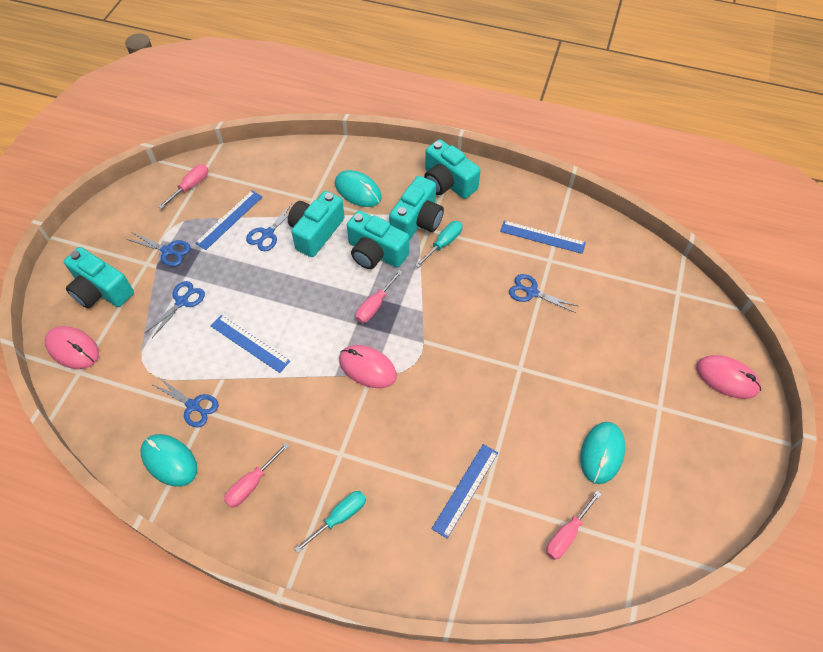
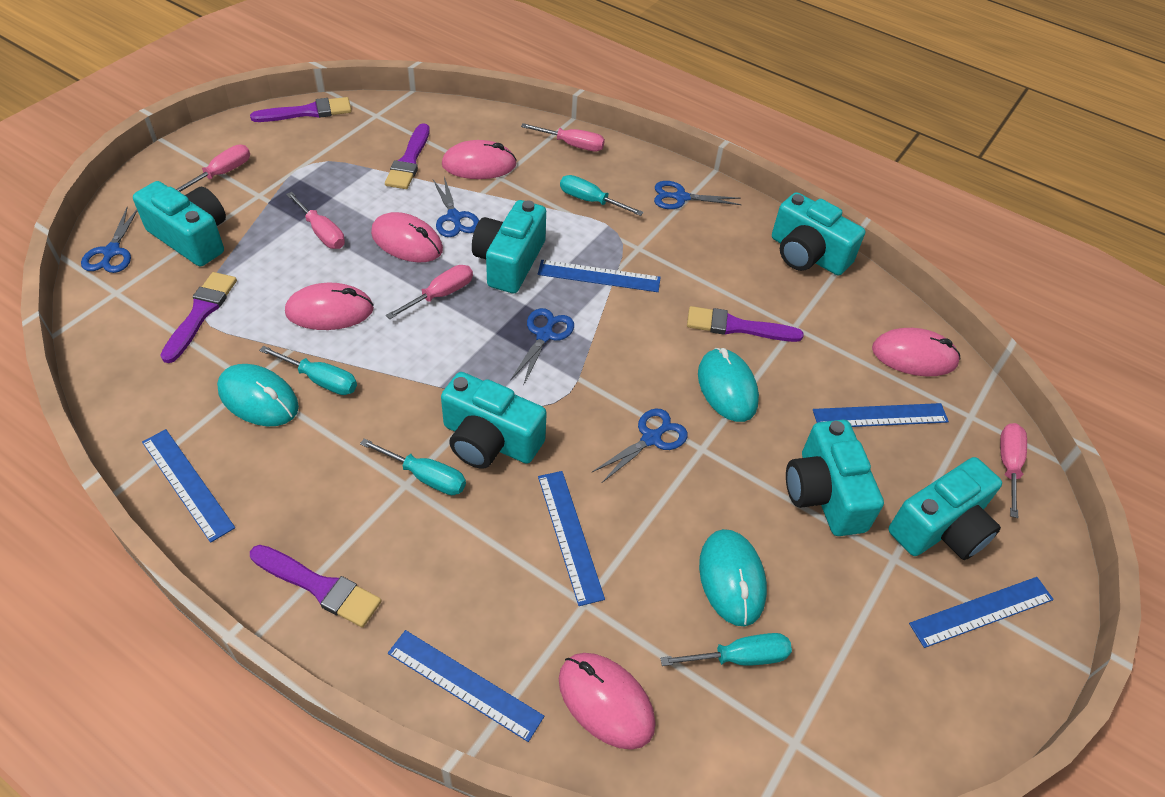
blue ruler: 4 -> 6
pink mouse: 3 -> 5
pink screwdriver: 4 -> 5
purple brush: 0 -> 5
turquoise camera: 5 -> 6
turquoise screwdriver: 2 -> 4

